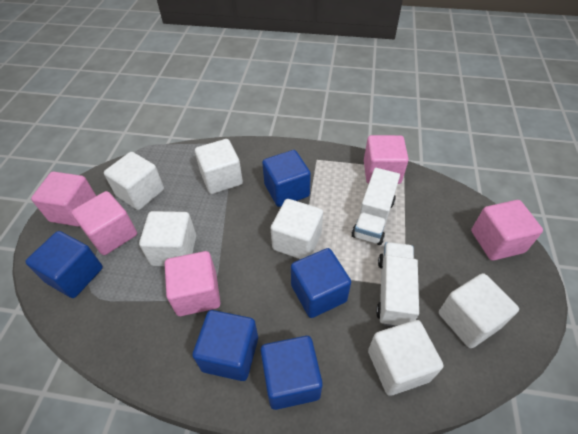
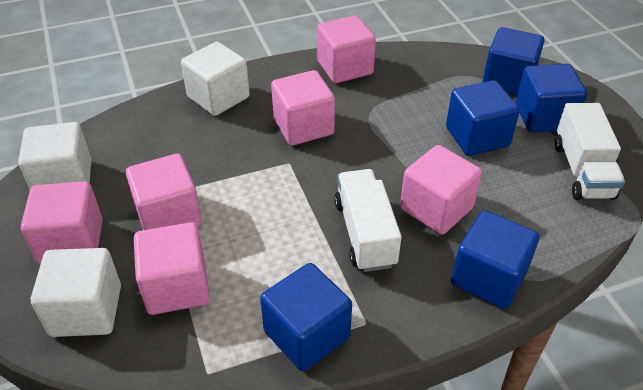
pink cube: 5 -> 6
white cube: 6 -> 3

